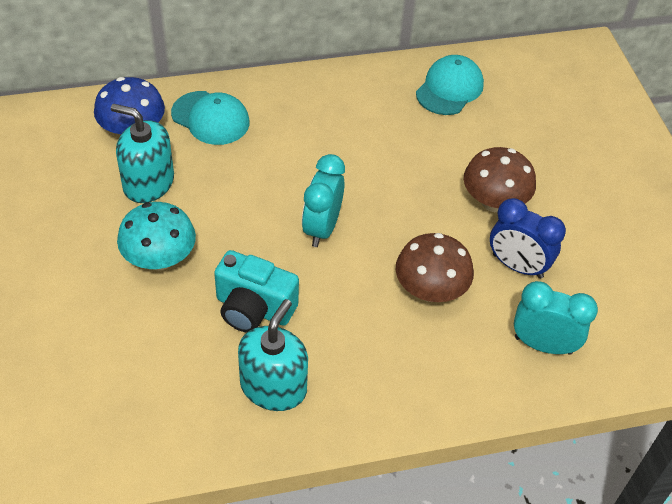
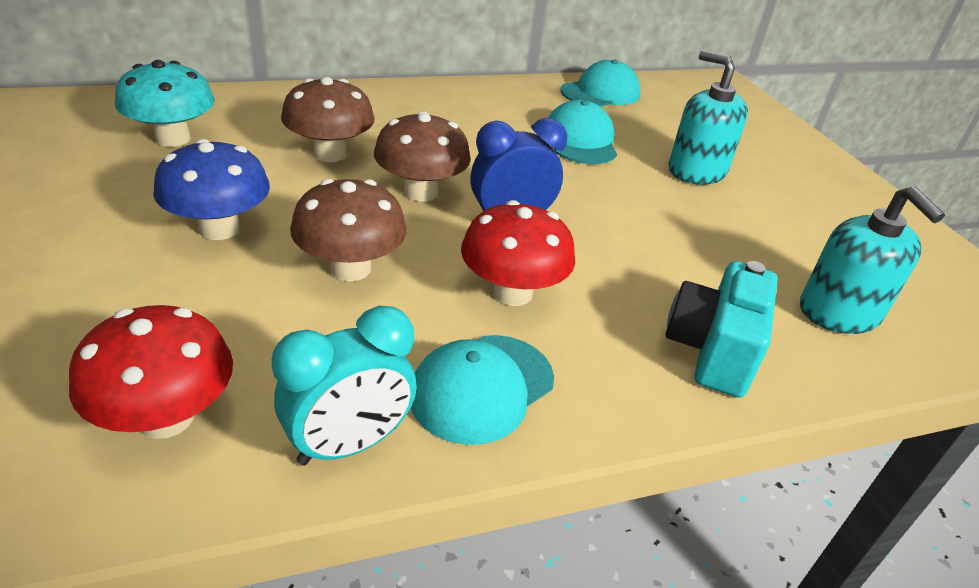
brown mushroom: 2 -> 3
red mushroom: 0 -> 2
turquoise cap: 2 -> 3
turquoise clock: 2 -> 1

